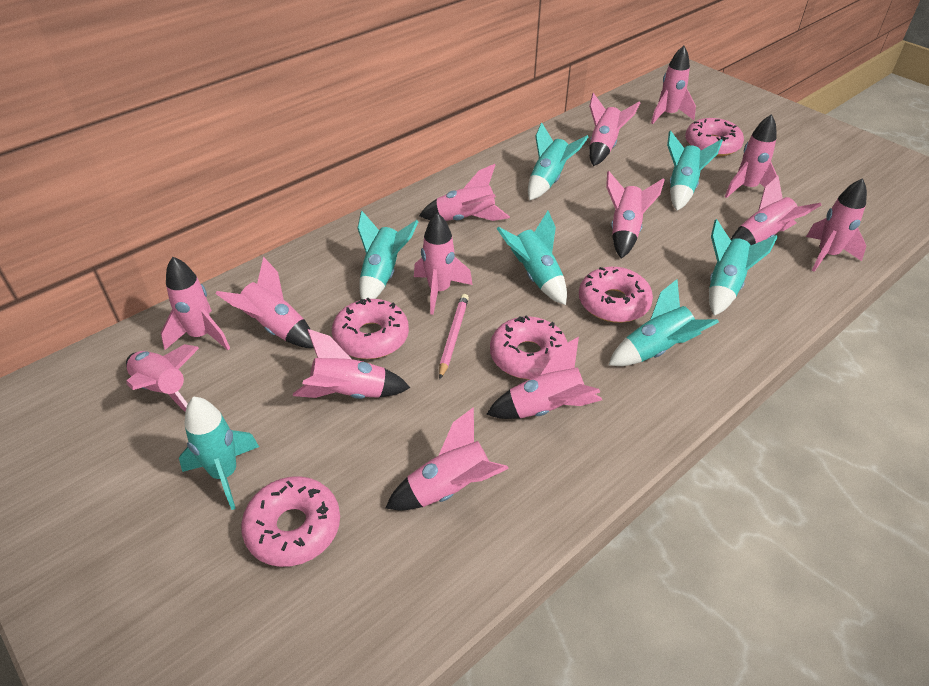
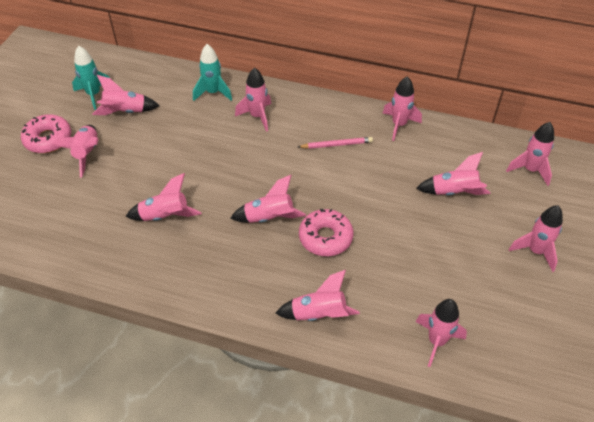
pink donut: 5 -> 2
pink rocket: 14 -> 11
turquoise rocket: 7 -> 2

